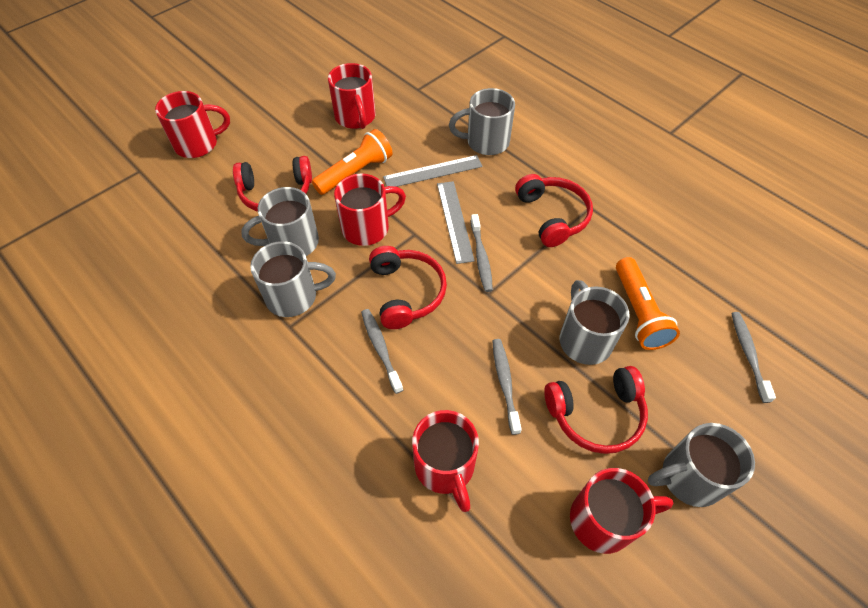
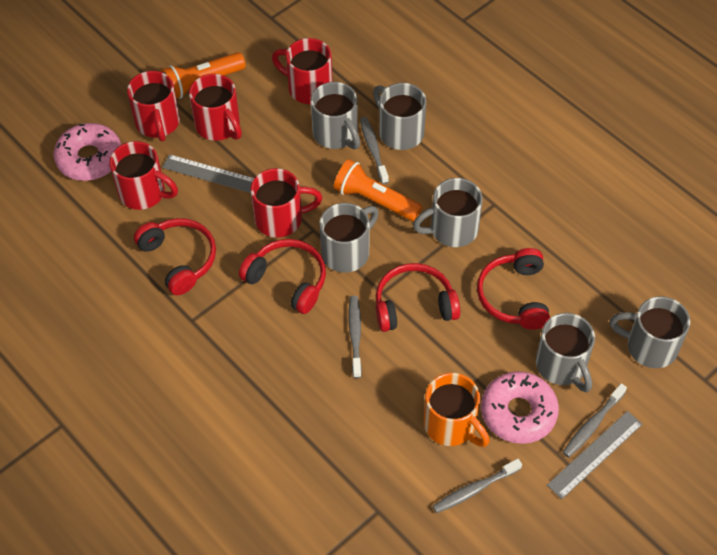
grey mug: 5 -> 6
orange mug: 0 -> 1
pink donut: 0 -> 2

